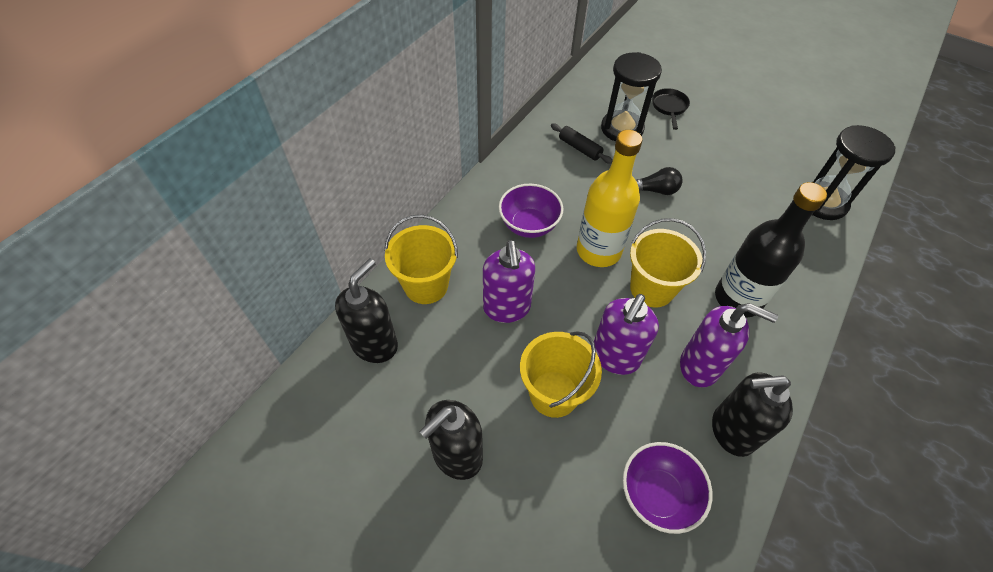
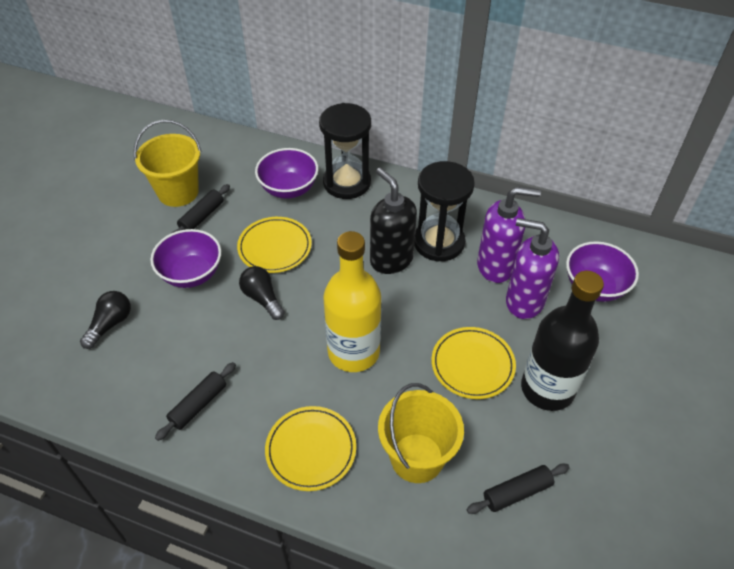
black light bulb: 1 -> 2
black pan: 1 -> 0
black rolling pin: 1 -> 3
black soap dispenser: 3 -> 1
purple bowl: 2 -> 3
purple soap dispenser: 3 -> 2
yellow bucket: 3 -> 2
yellow plate: 0 -> 3

